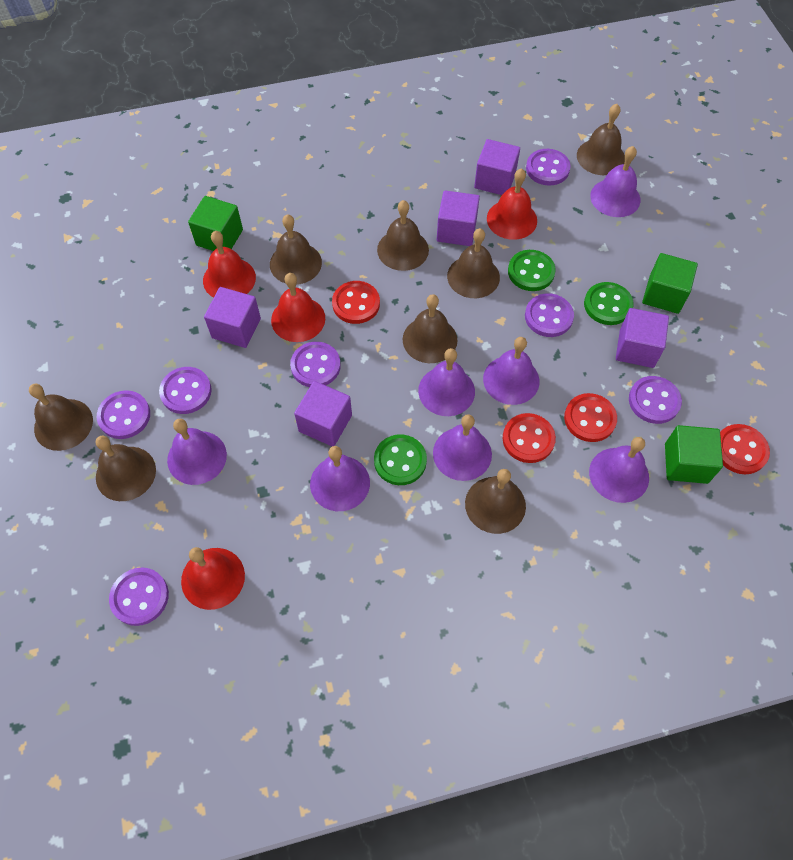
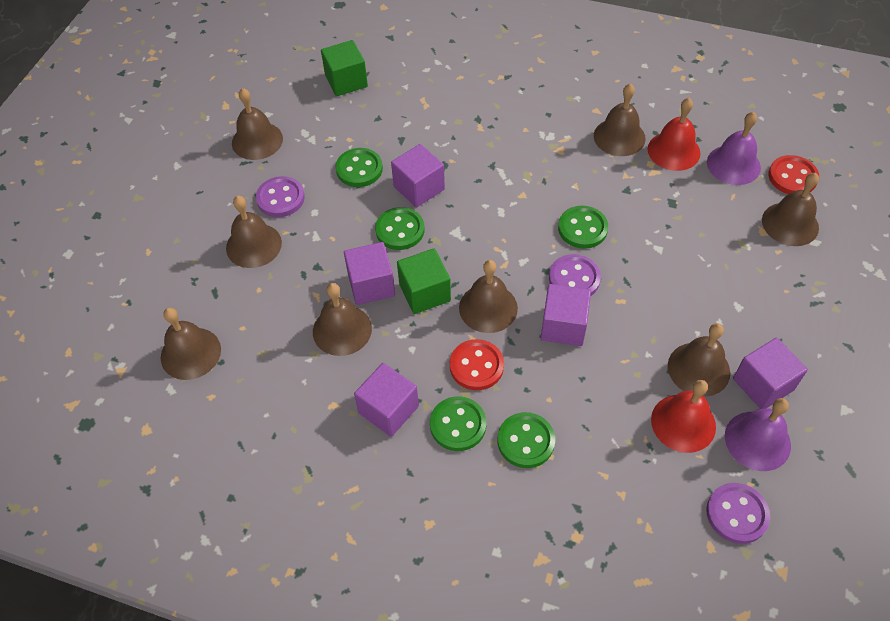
green button: 3 -> 5
green cube: 3 -> 2
purple bell: 7 -> 2
purple button: 7 -> 3
red bell: 4 -> 2
red button: 4 -> 2

